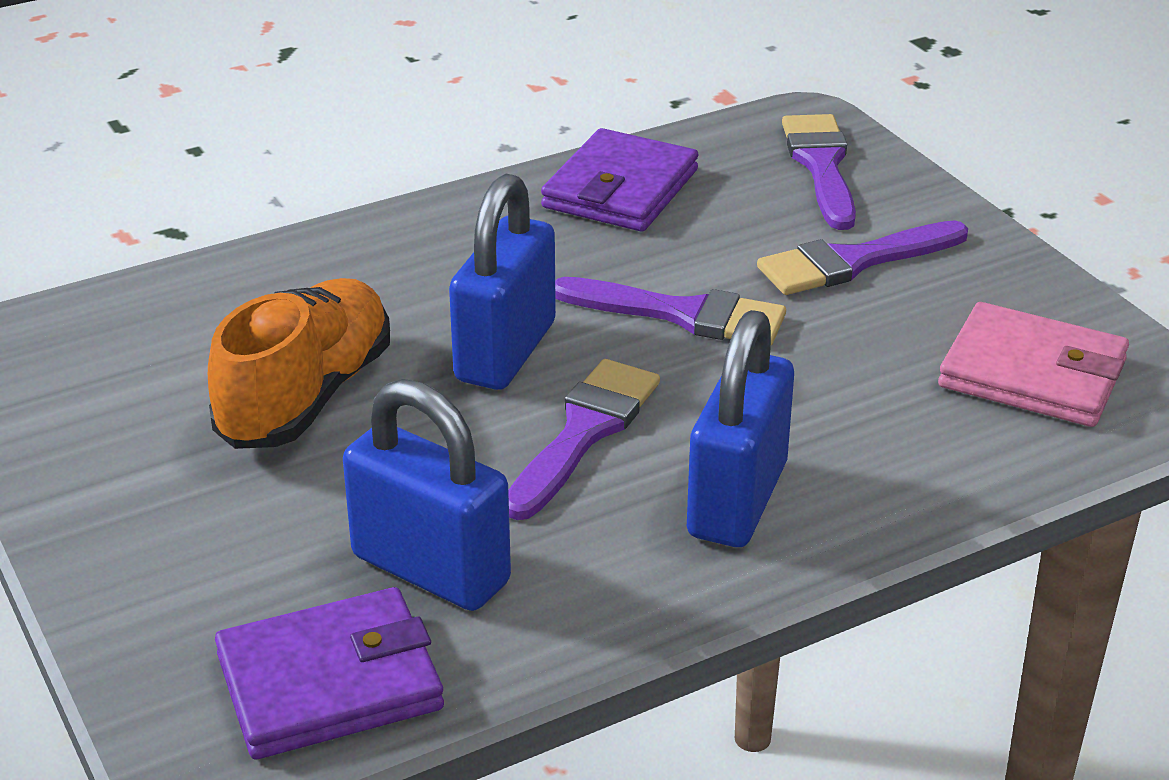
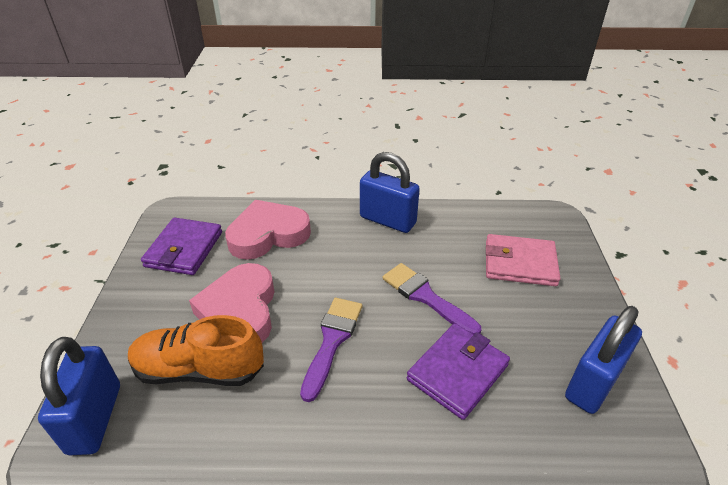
pink heart: 0 -> 2
purple brush: 4 -> 2

